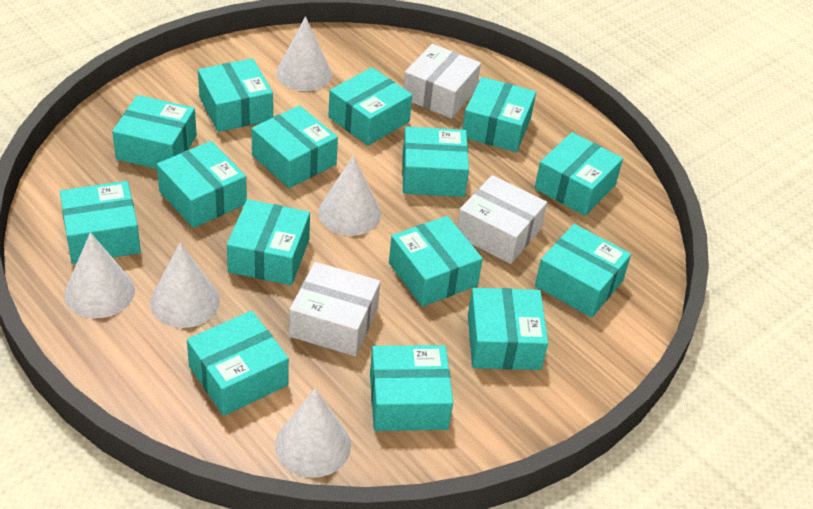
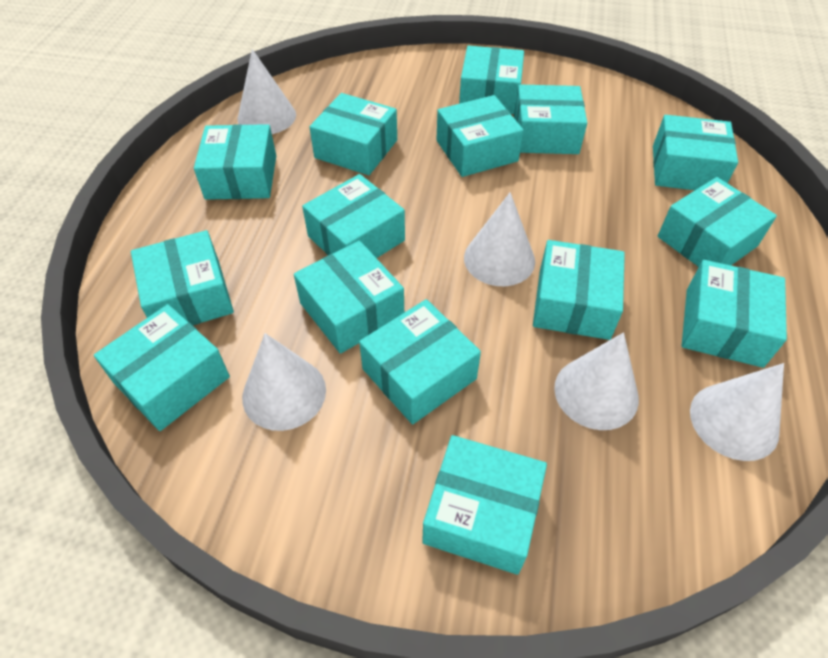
white box: 3 -> 0

